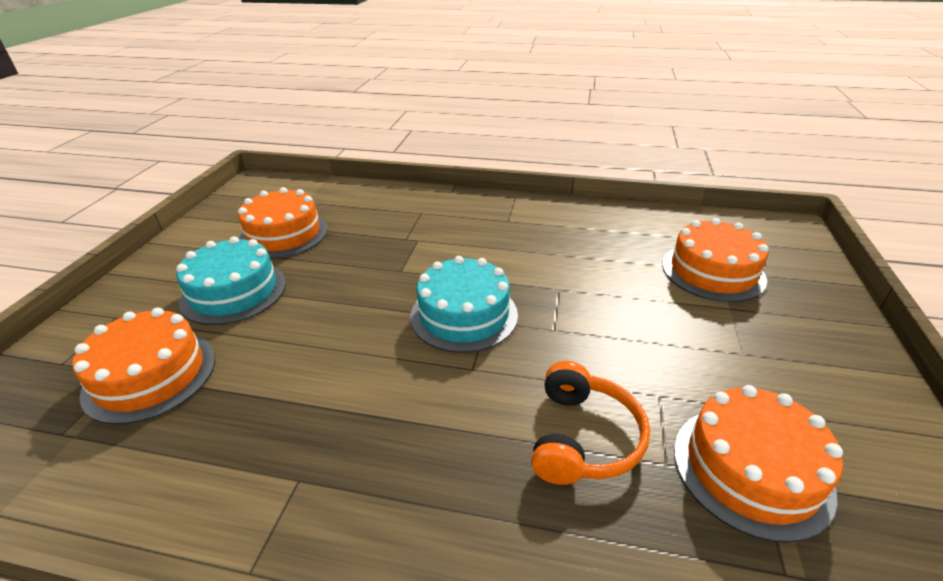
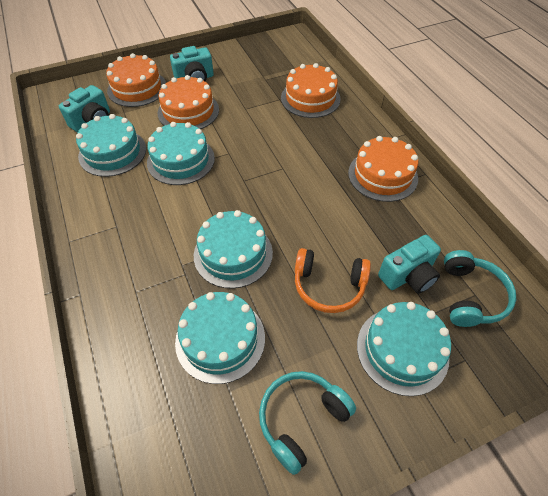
turquoise cake: 2 -> 5
turquoise camera: 0 -> 3
turquoise headphones: 0 -> 2

